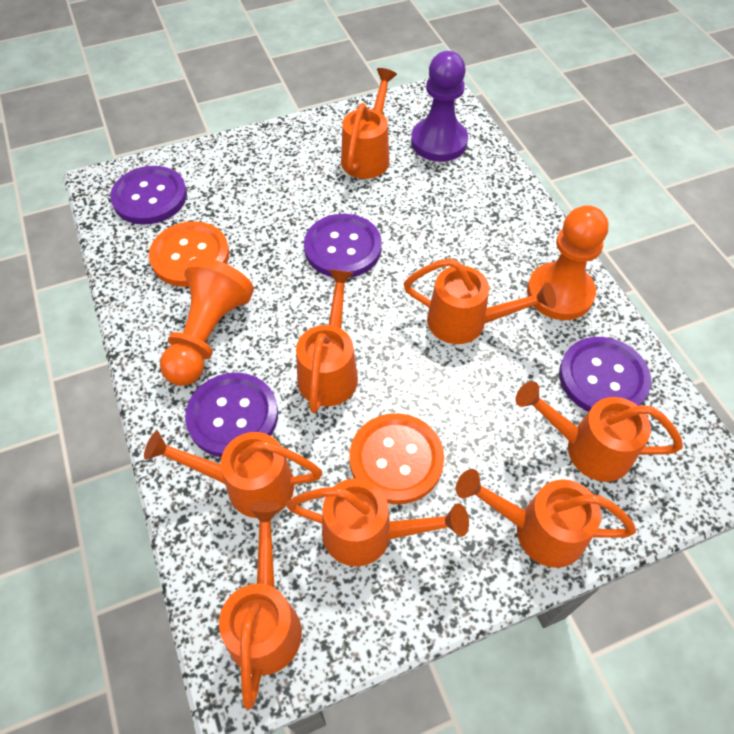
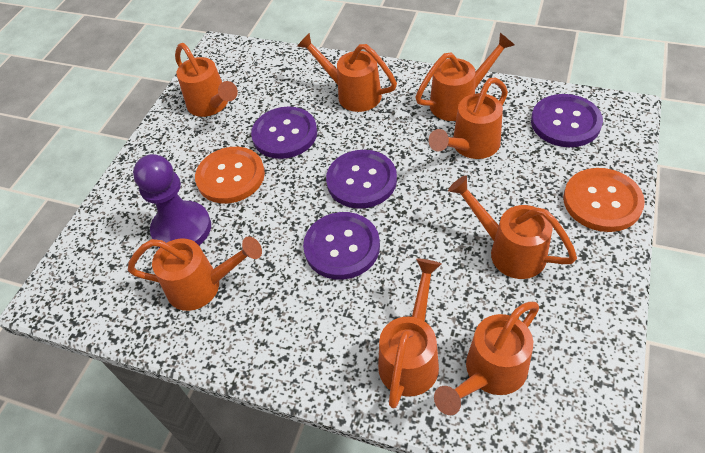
orange pawn: 2 -> 0

